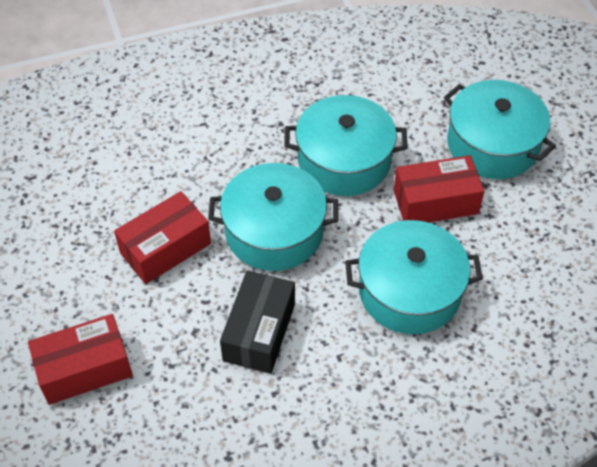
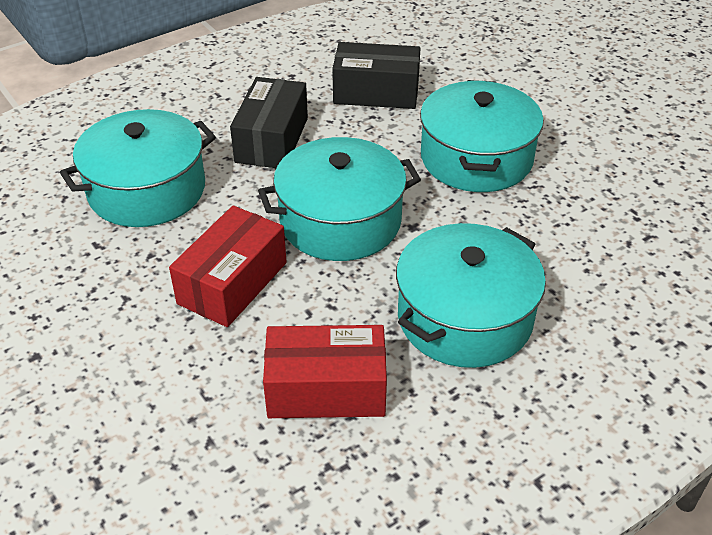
black box: 1 -> 2
red box: 3 -> 2

